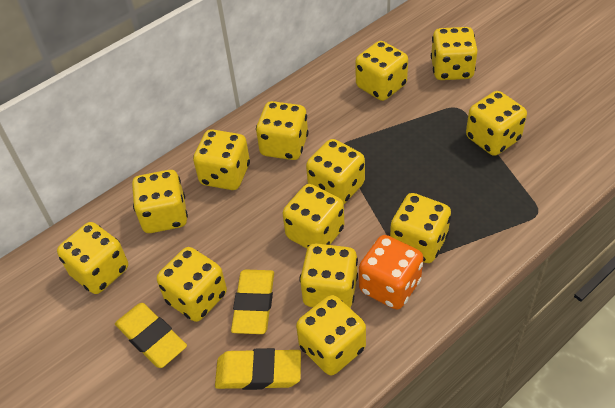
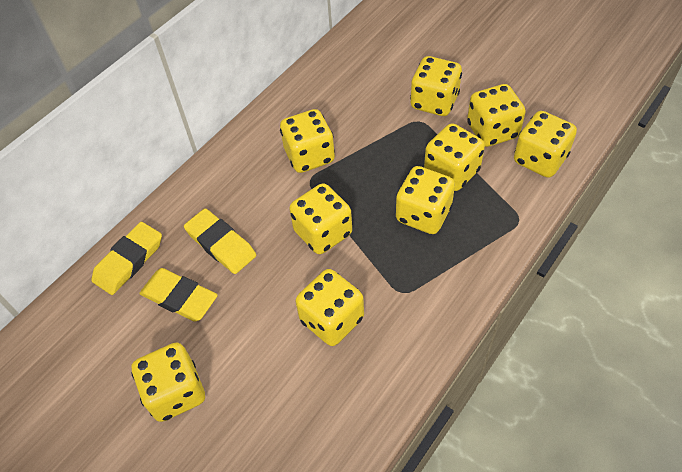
orange dice: 1 -> 0
yellow dice: 13 -> 9

